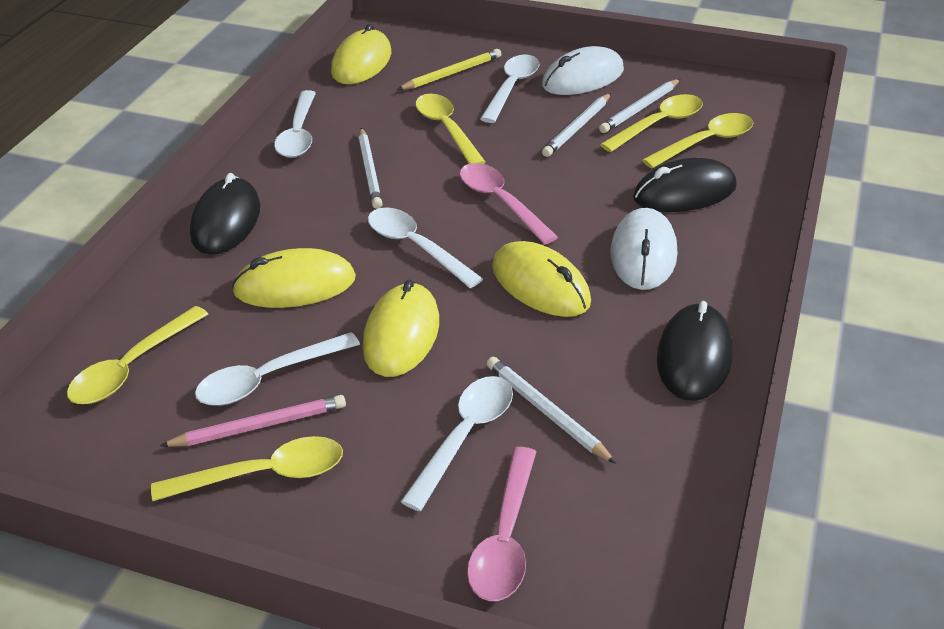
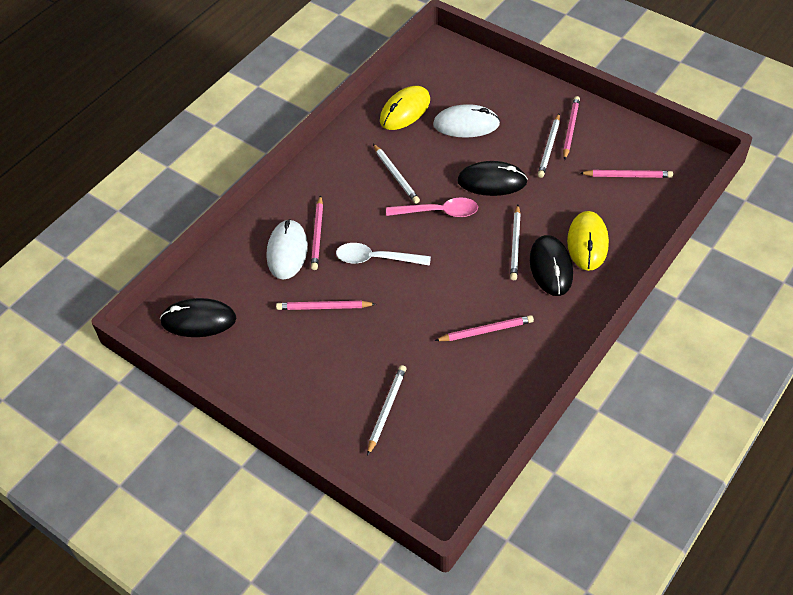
pink pencil: 1 -> 5
pink spoon: 2 -> 1
white spoon: 5 -> 1
yellow mouse: 4 -> 2
yellow pencil: 1 -> 0
yellow spoon: 5 -> 0

